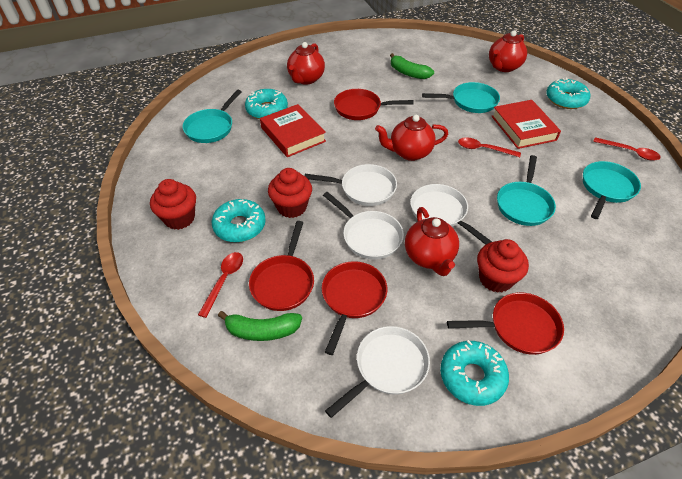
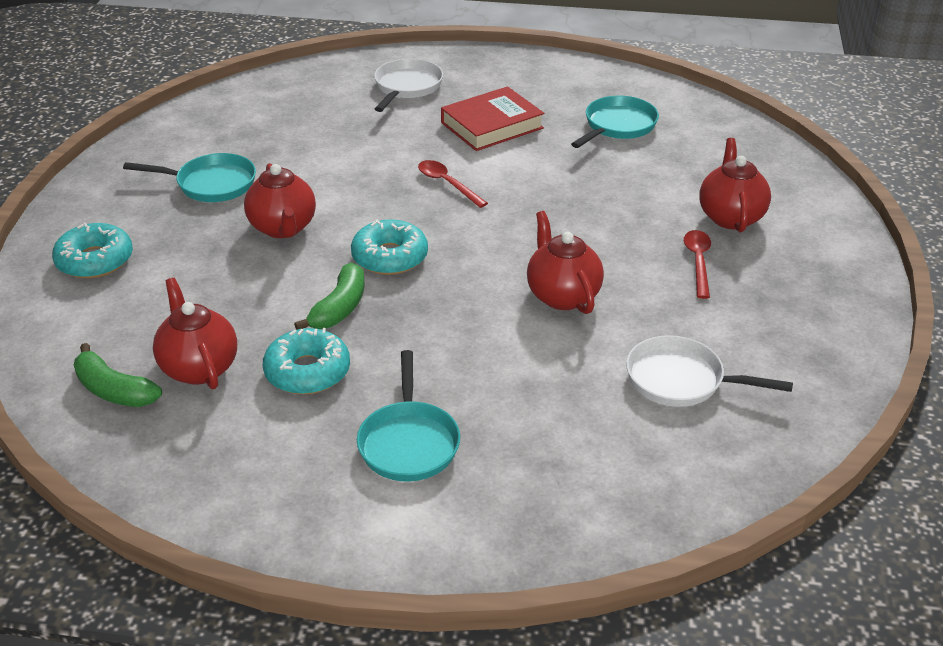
red book: 2 -> 1
red cupcake: 3 -> 0
red pan: 4 -> 0
red spoon: 3 -> 2
turquoise donut: 4 -> 3
turquoise pan: 4 -> 3
white pan: 4 -> 2

